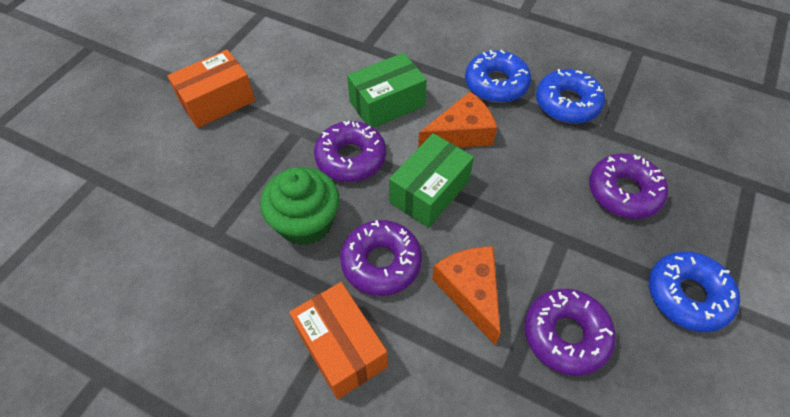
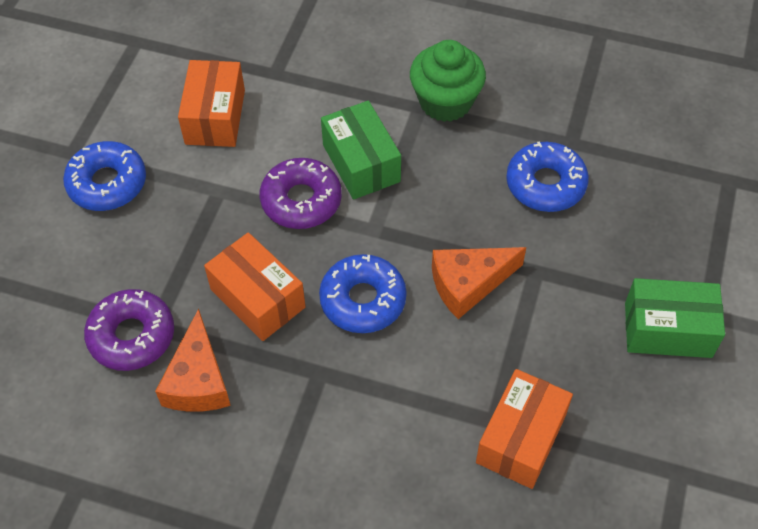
orange box: 2 -> 3
purple donut: 4 -> 2

